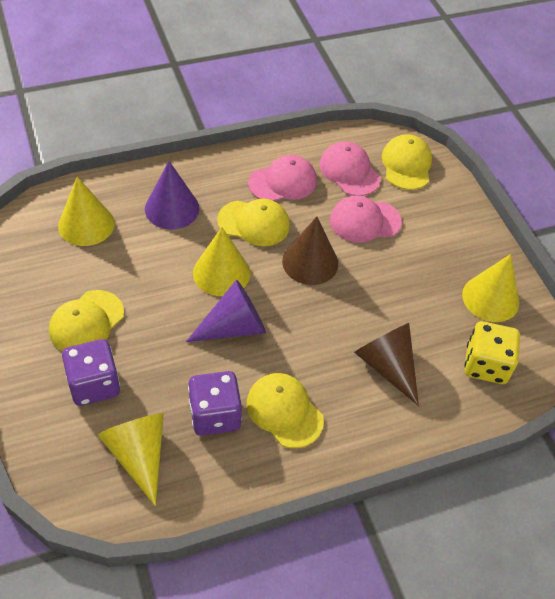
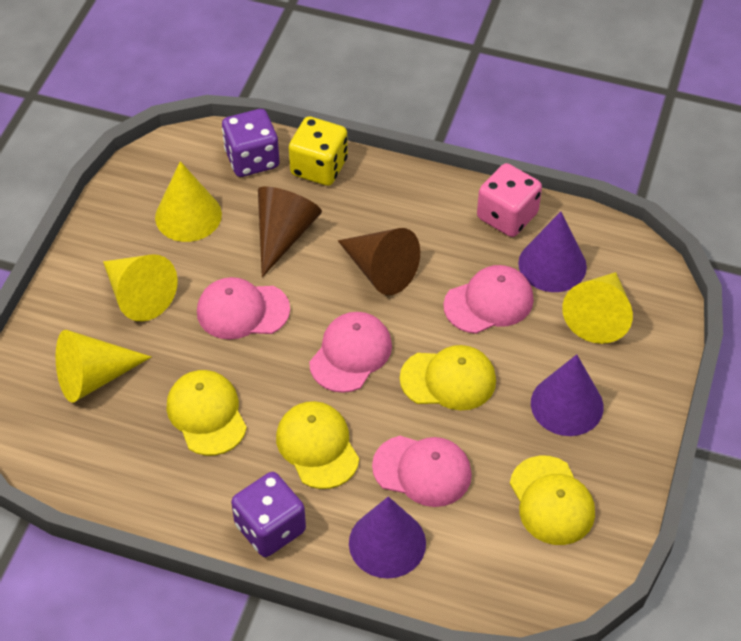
pink cap: 3 -> 4
pink dice: 0 -> 1
purple cone: 2 -> 3

